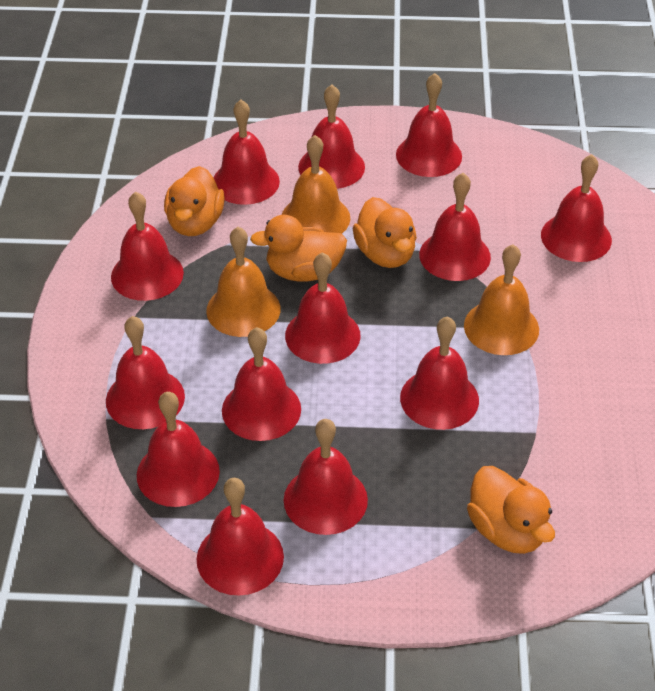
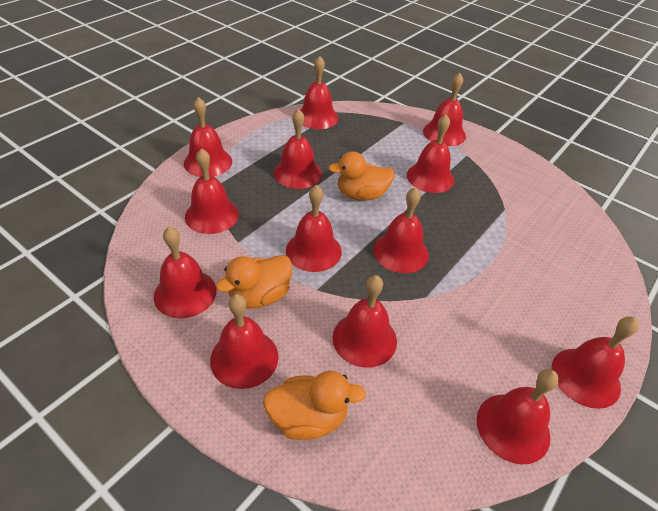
orange bell: 3 -> 0
orange duck: 4 -> 3

